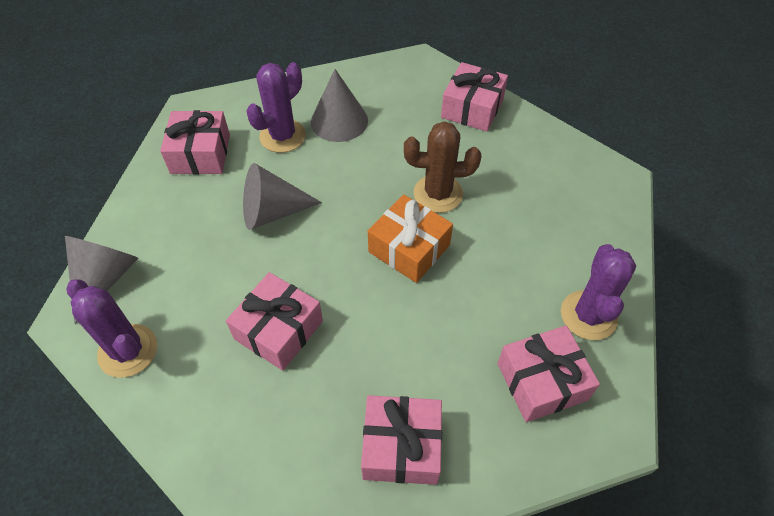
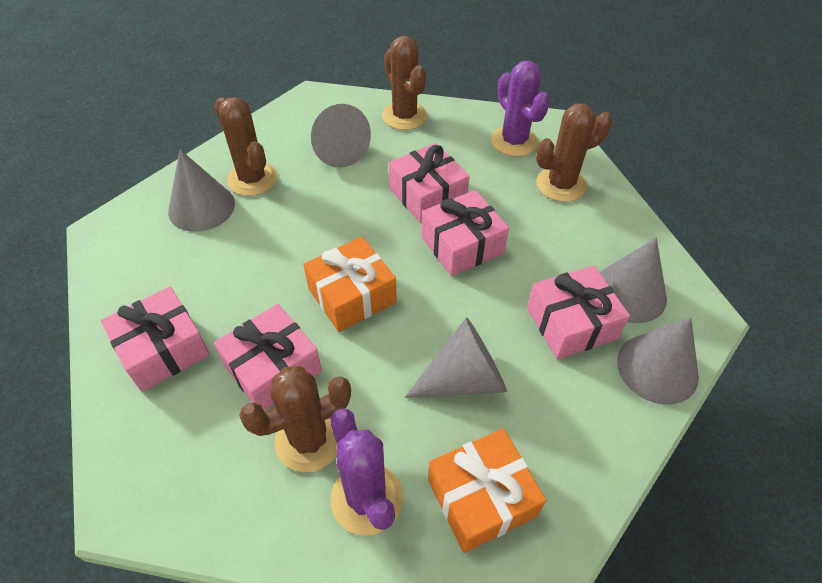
brown cactus: 1 -> 4
grey cone: 3 -> 5
orange gift: 1 -> 2
purple cactus: 3 -> 2

